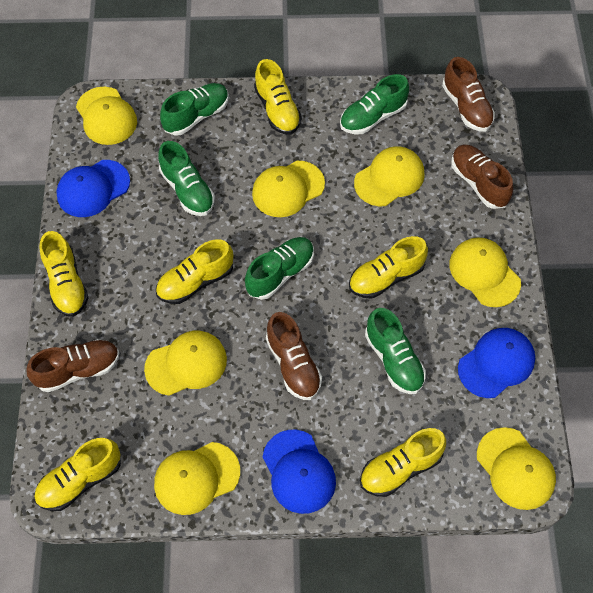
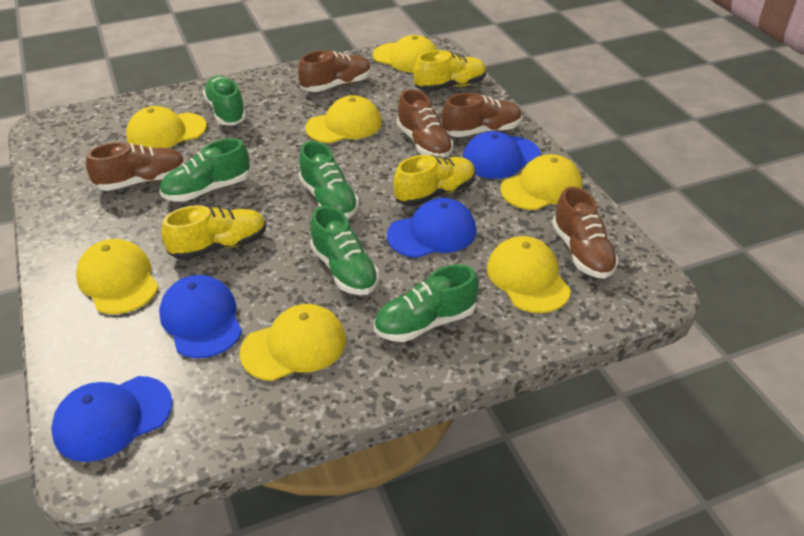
blue cap: 3 -> 4
brown shoe: 4 -> 5
yellow shoe: 6 -> 3

